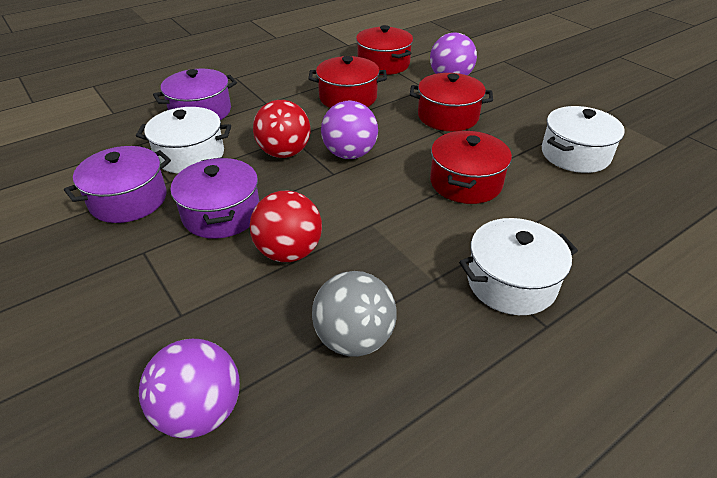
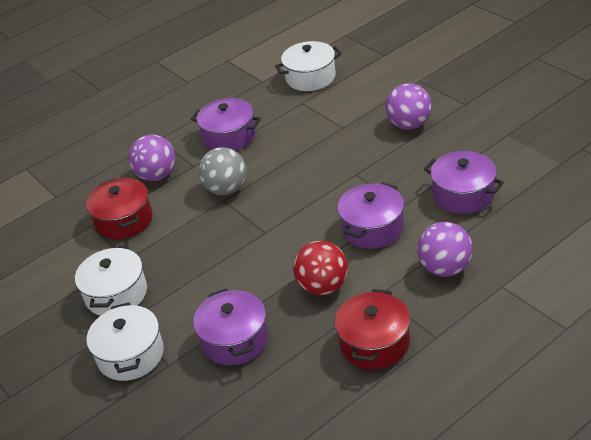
purple pot: 3 -> 4
red ball: 2 -> 1
red pot: 4 -> 2

